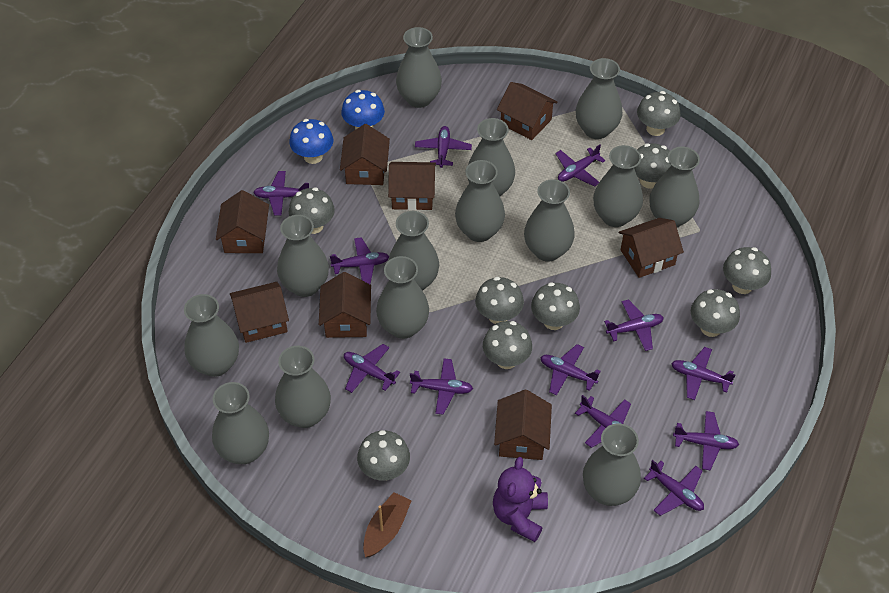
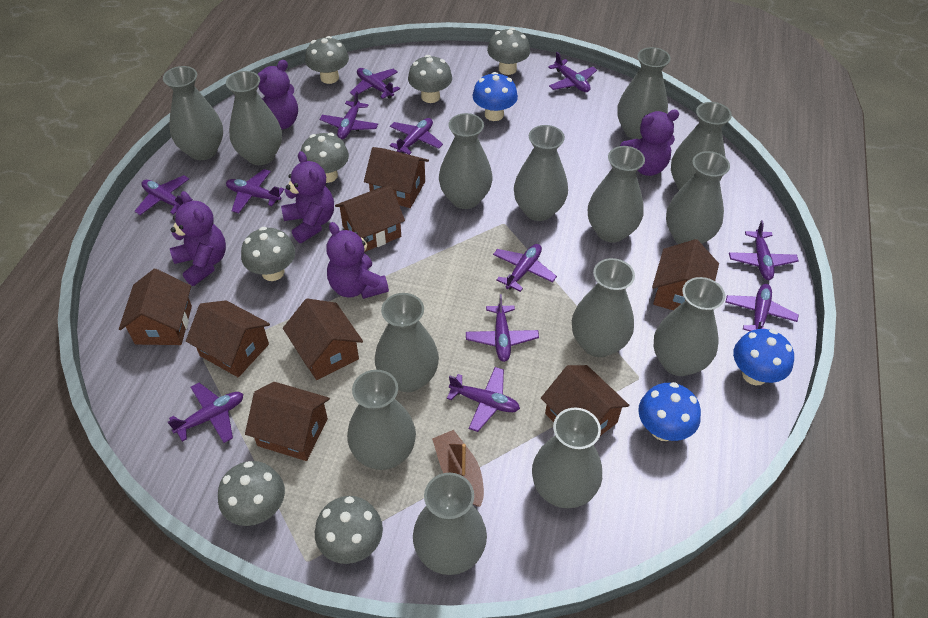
blue mushroom: 2 -> 3
grey mushroom: 9 -> 7
purple teddy bear: 1 -> 5

